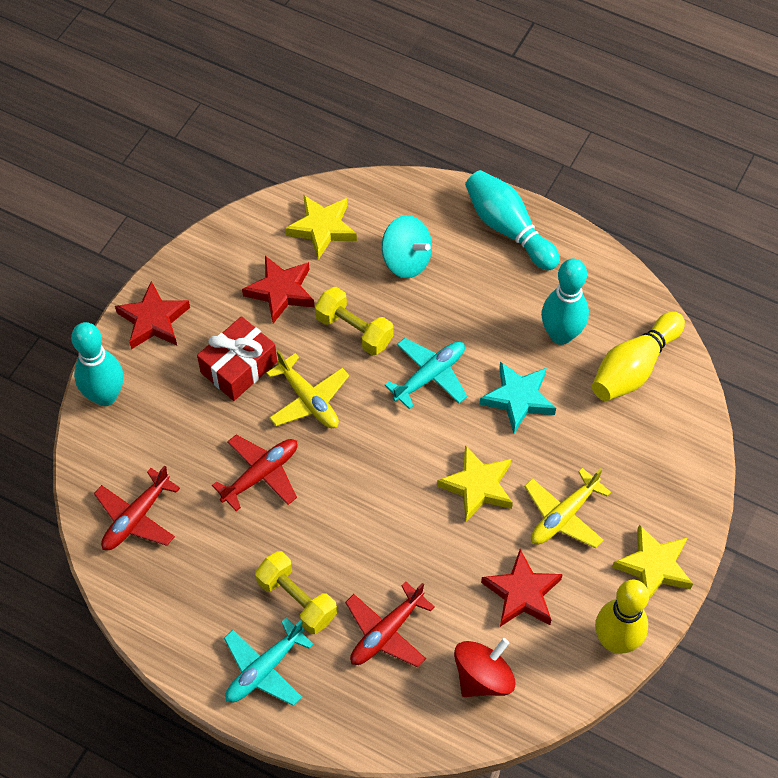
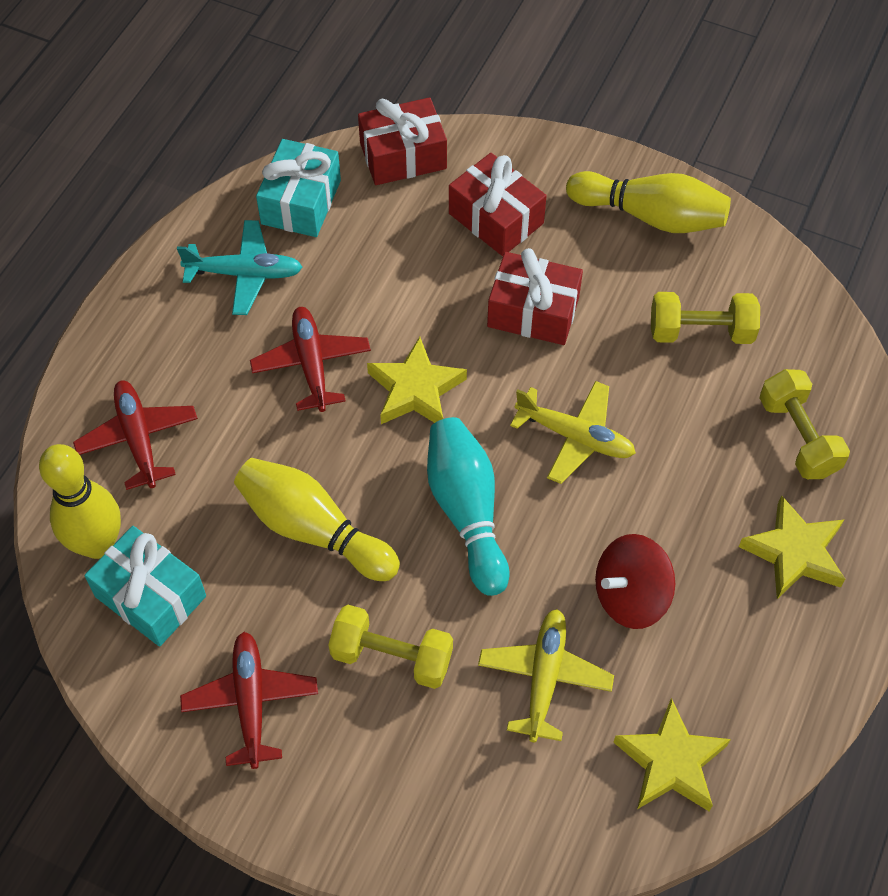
red gift: 1 -> 3
red star: 3 -> 0
turquoise bowling pin: 3 -> 1
turquoise gift: 0 -> 2
turquoise plane: 2 -> 1
turquoise spinning top: 1 -> 0
turquoise star: 1 -> 0
yellow bowling pin: 2 -> 3
yellow dumbbell: 2 -> 3

